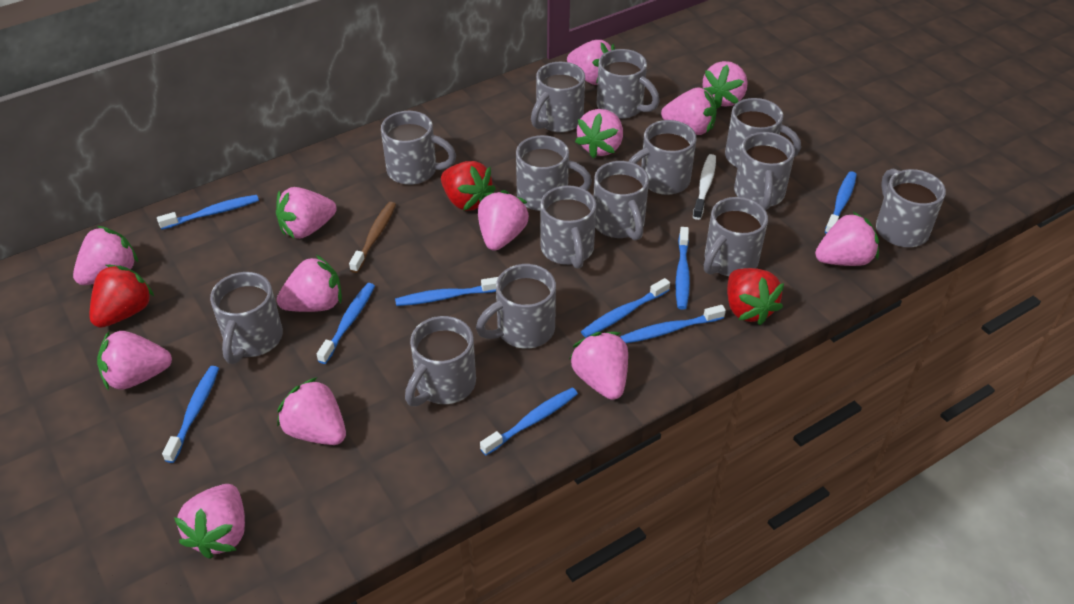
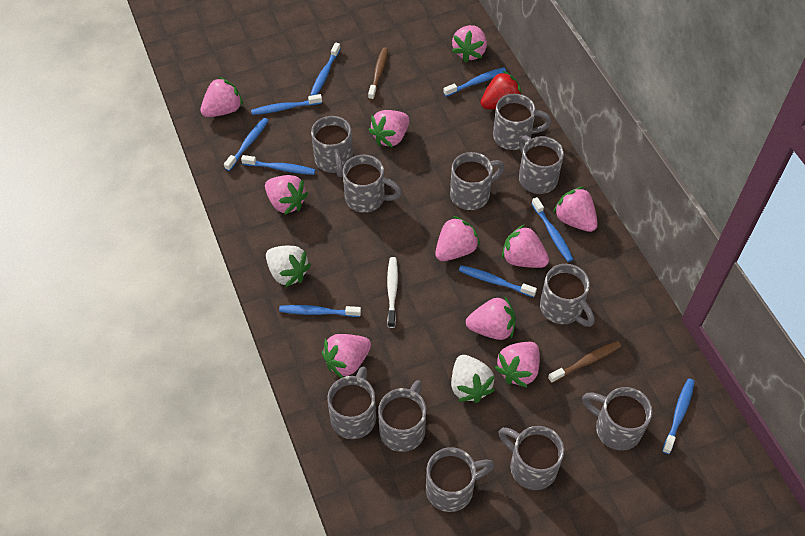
brown toothbrush: 1 -> 2
grey mug: 14 -> 11
pink strawberry: 13 -> 10
red strawberry: 3 -> 1
white strawberry: 0 -> 2

